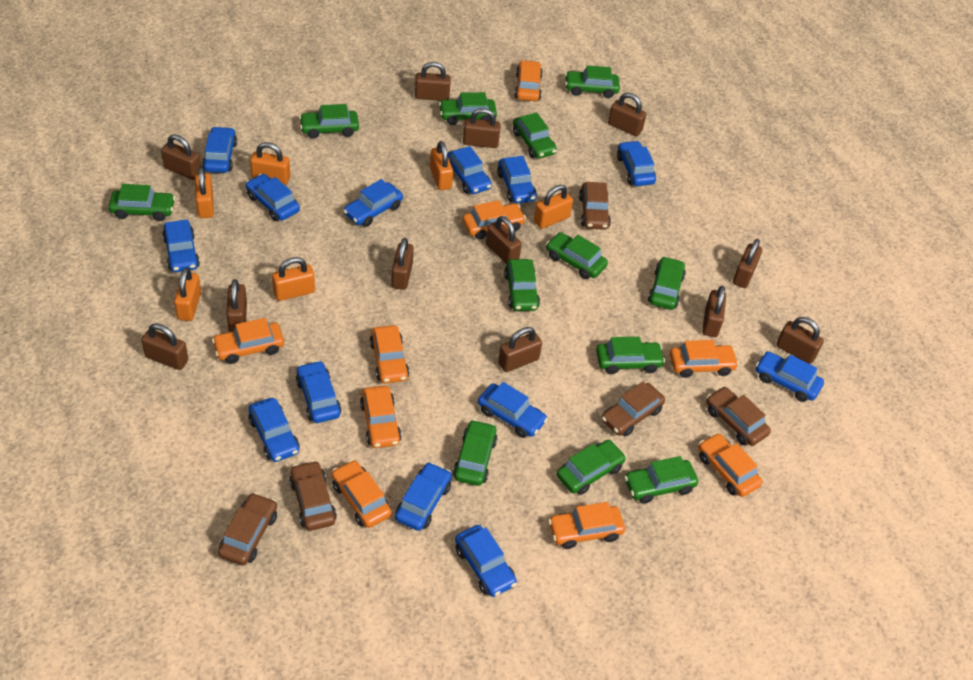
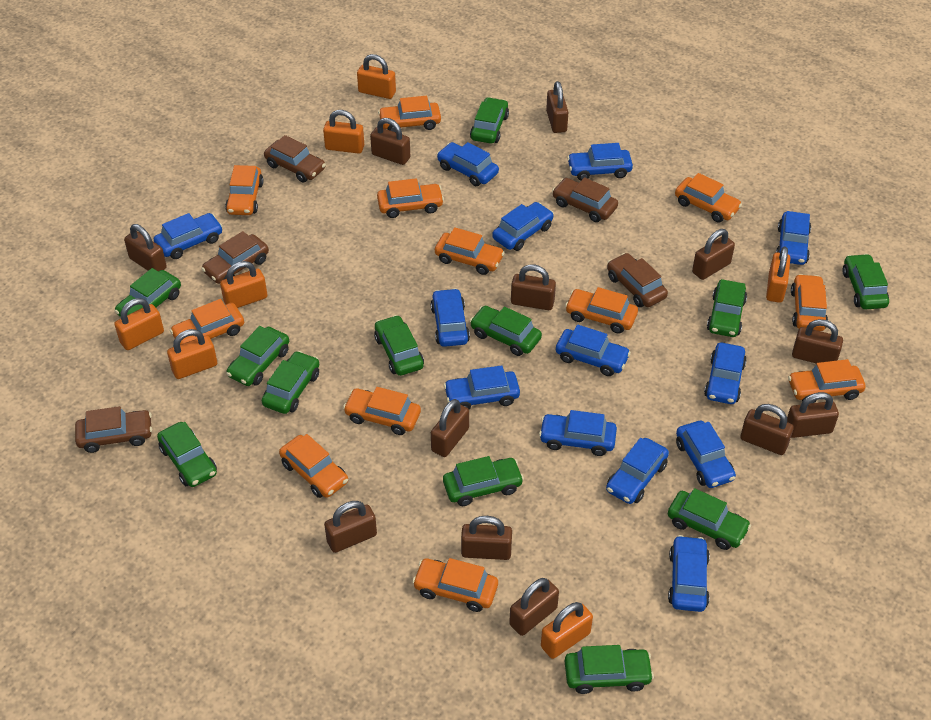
orange car: 9 -> 12
orange padlock: 6 -> 7

